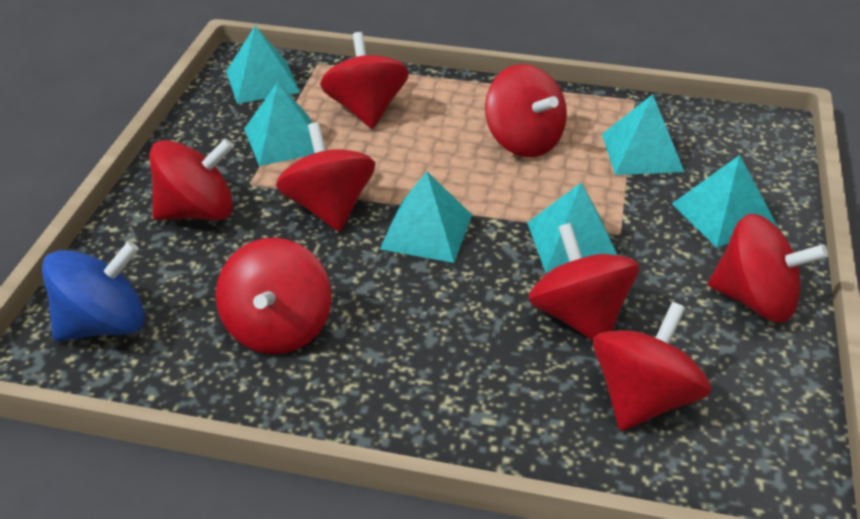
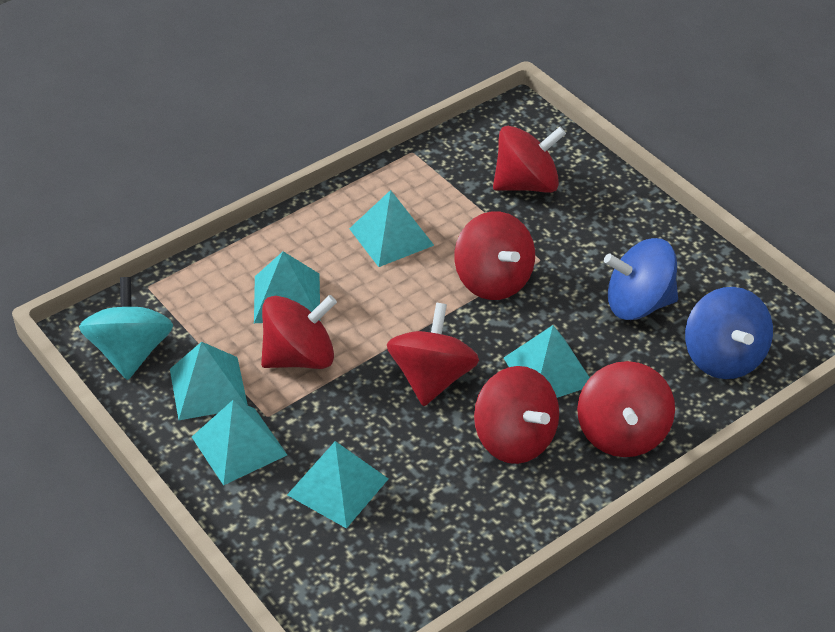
blue spinning top: 1 -> 2
red spinning top: 8 -> 6
turquoise spinning top: 0 -> 1

